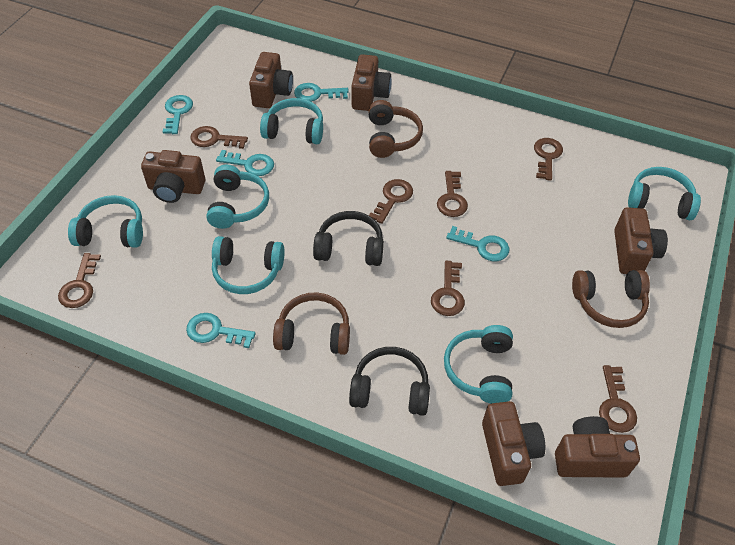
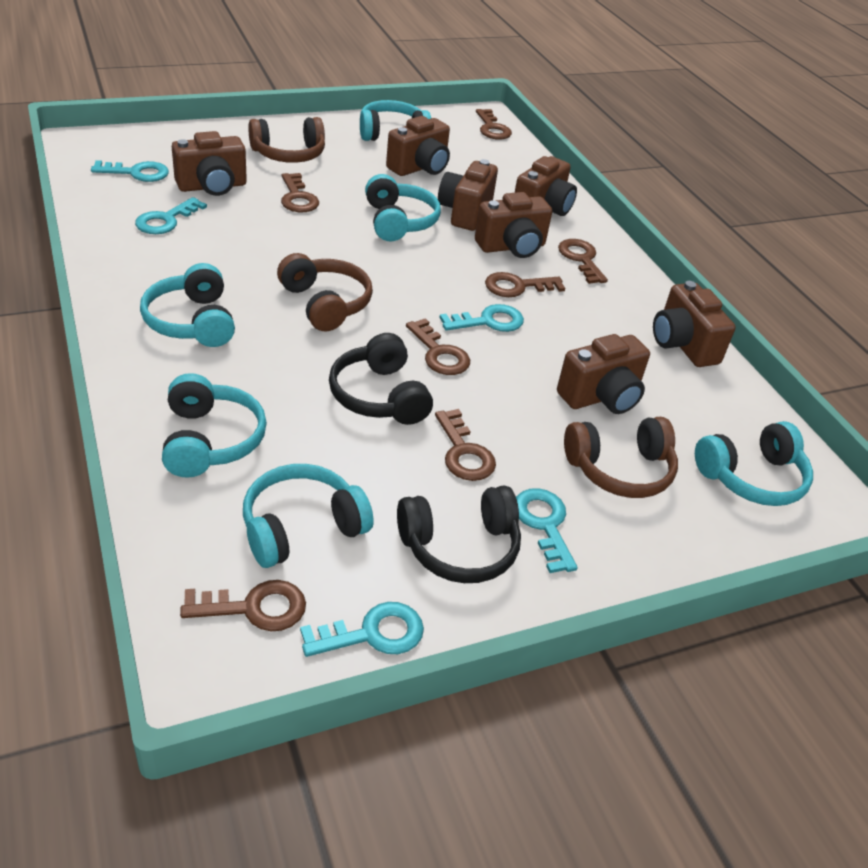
brown camera: 6 -> 7

